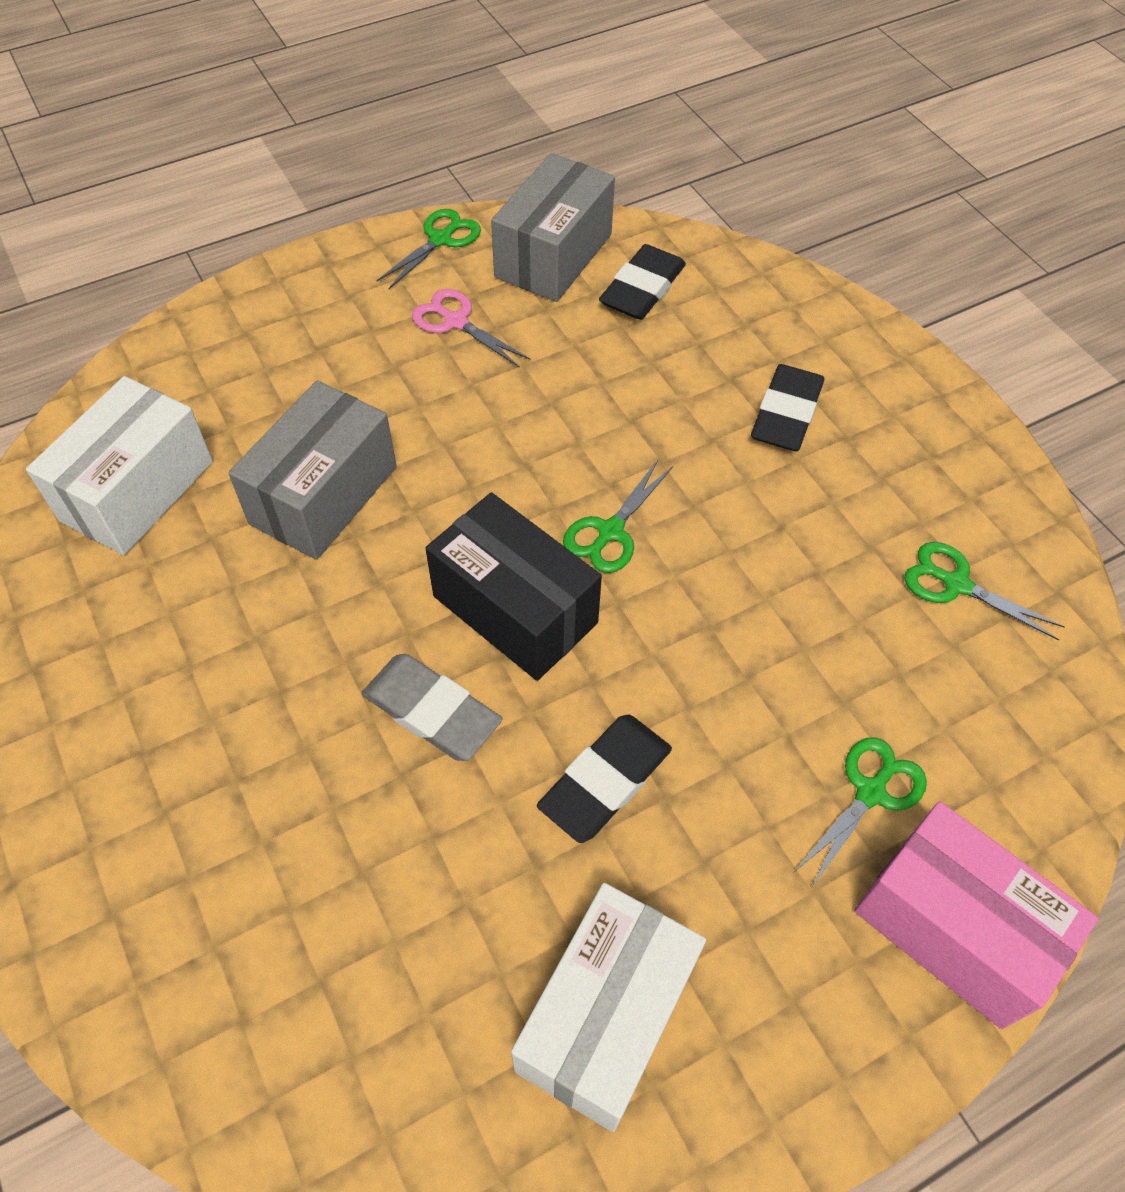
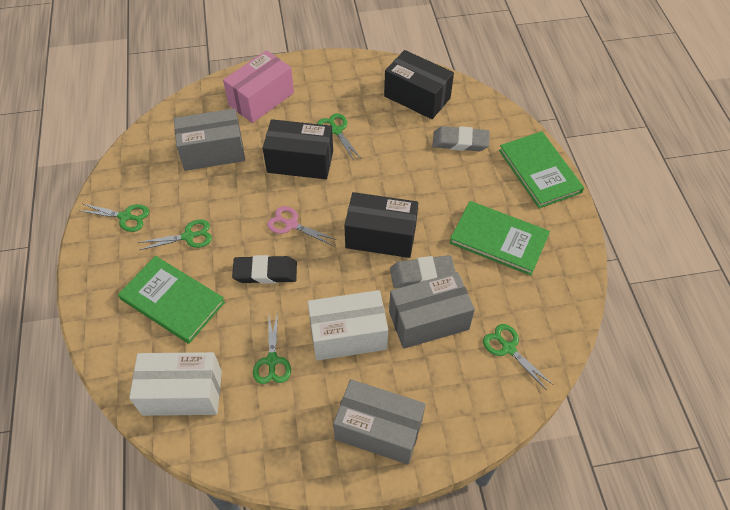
black box: 1 -> 3
black eraser: 3 -> 1
green book: 0 -> 3
green scissors: 4 -> 5
grey box: 2 -> 3
grey eraser: 1 -> 2

